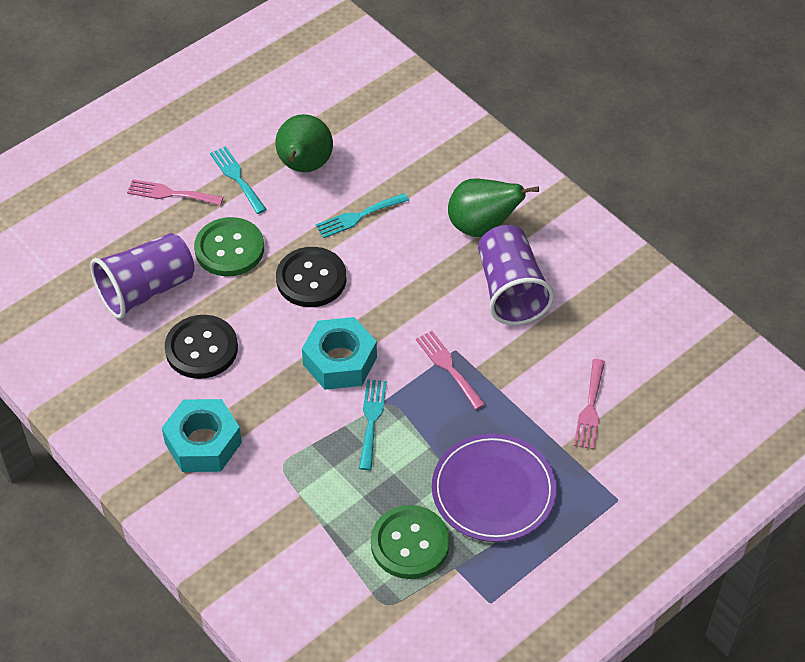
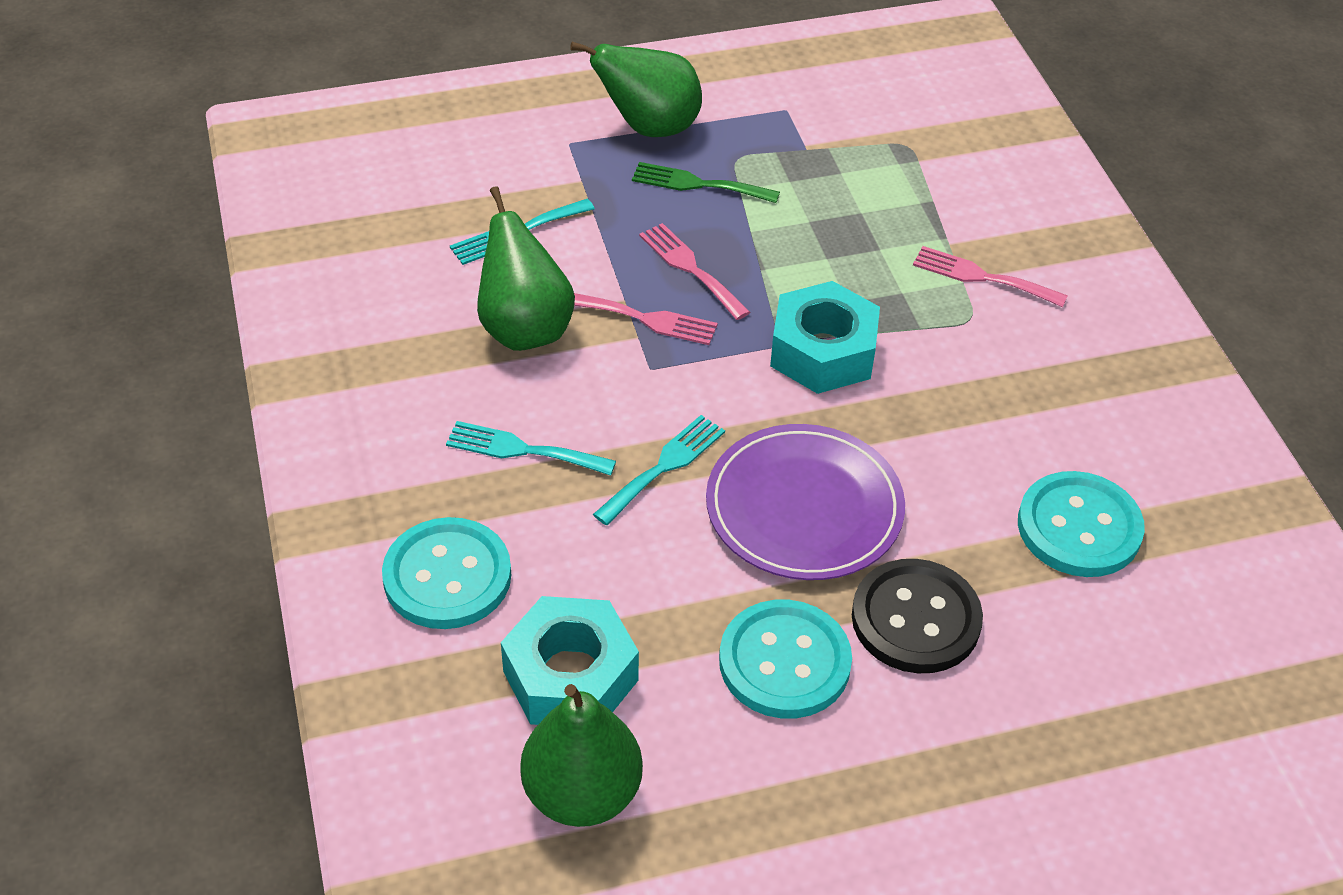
black button: 2 -> 1
green button: 2 -> 0
green fork: 0 -> 1
green pear: 2 -> 3
purple cup: 2 -> 0
turquoise button: 0 -> 3

